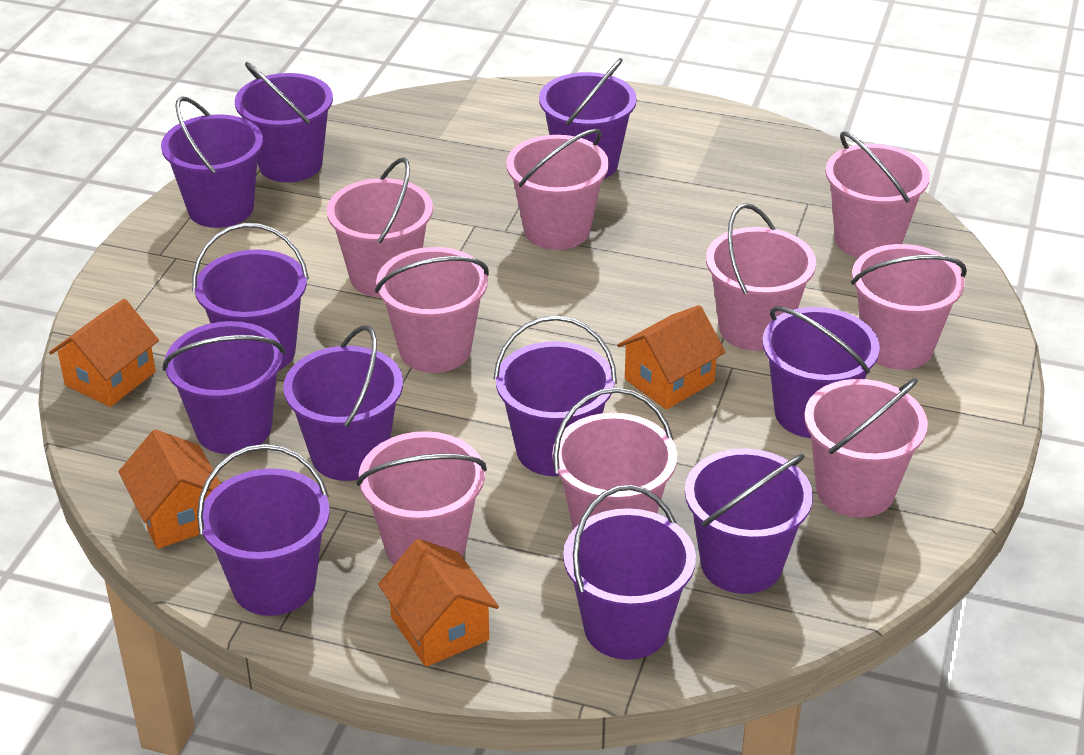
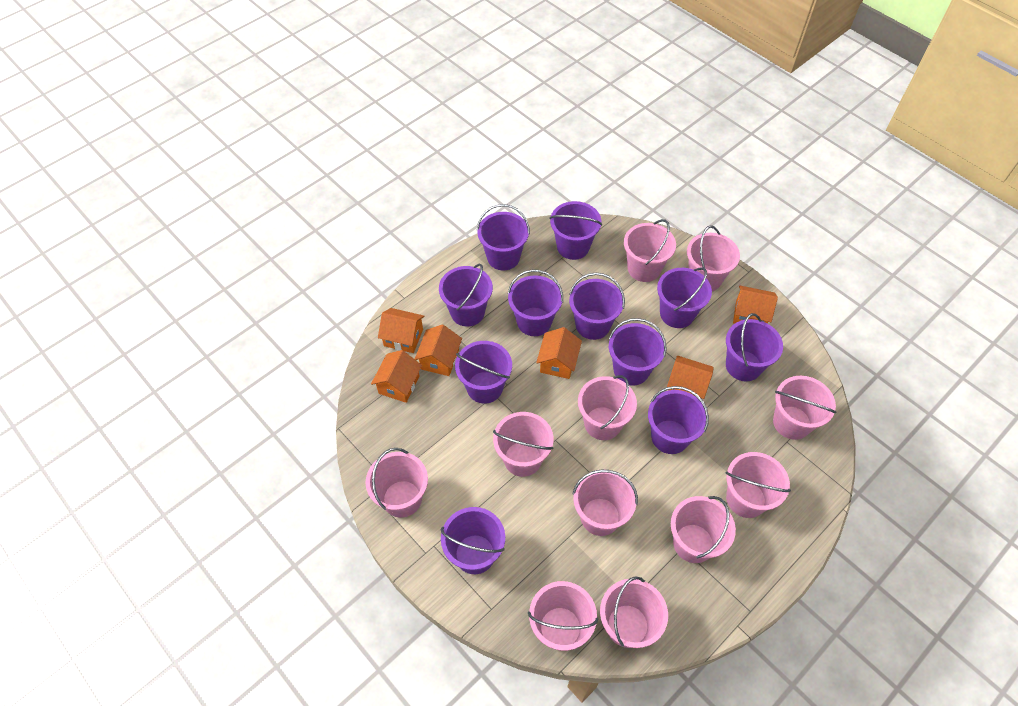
orange house: 4 -> 6
pink bucket: 9 -> 11

